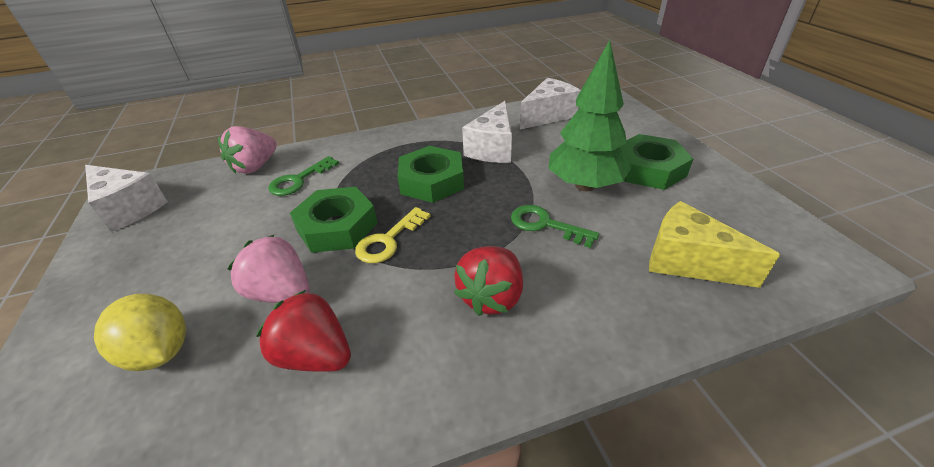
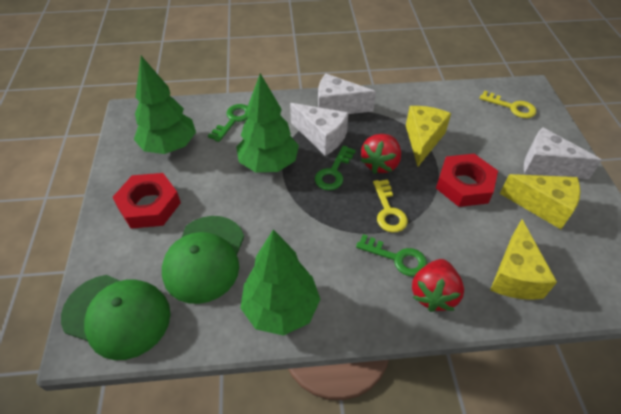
green cap: 0 -> 2
green key: 2 -> 3
green nut: 3 -> 0
green tree: 1 -> 3
pink strawberry: 2 -> 0
red nut: 0 -> 2
yellow cheese: 1 -> 3
yellow key: 1 -> 2
yellow lemon: 1 -> 0

